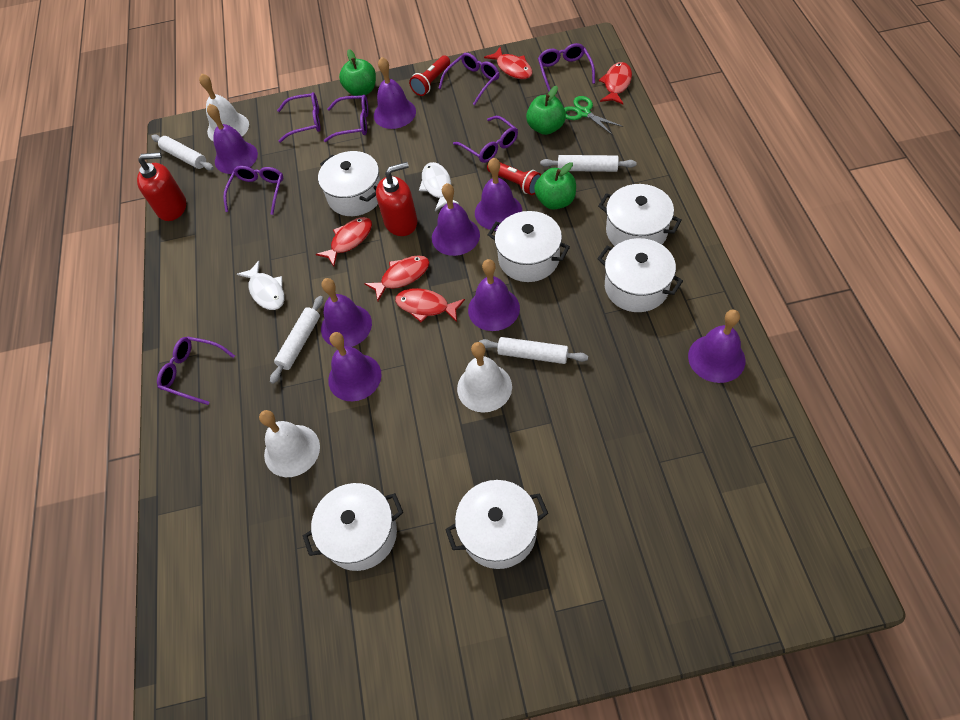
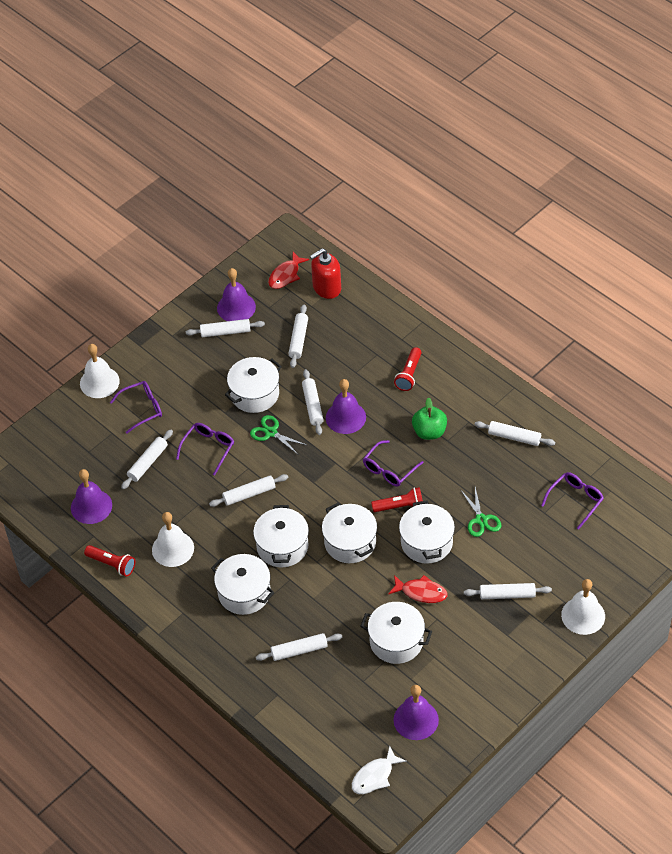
green apple: 3 -> 1
green scissors: 1 -> 2
purple bell: 8 -> 4
purple glasses: 7 -> 4
red fish: 5 -> 2
red flashlight: 2 -> 3
red soap dispenser: 2 -> 1
white fish: 2 -> 1
white rolling pin: 4 -> 8

